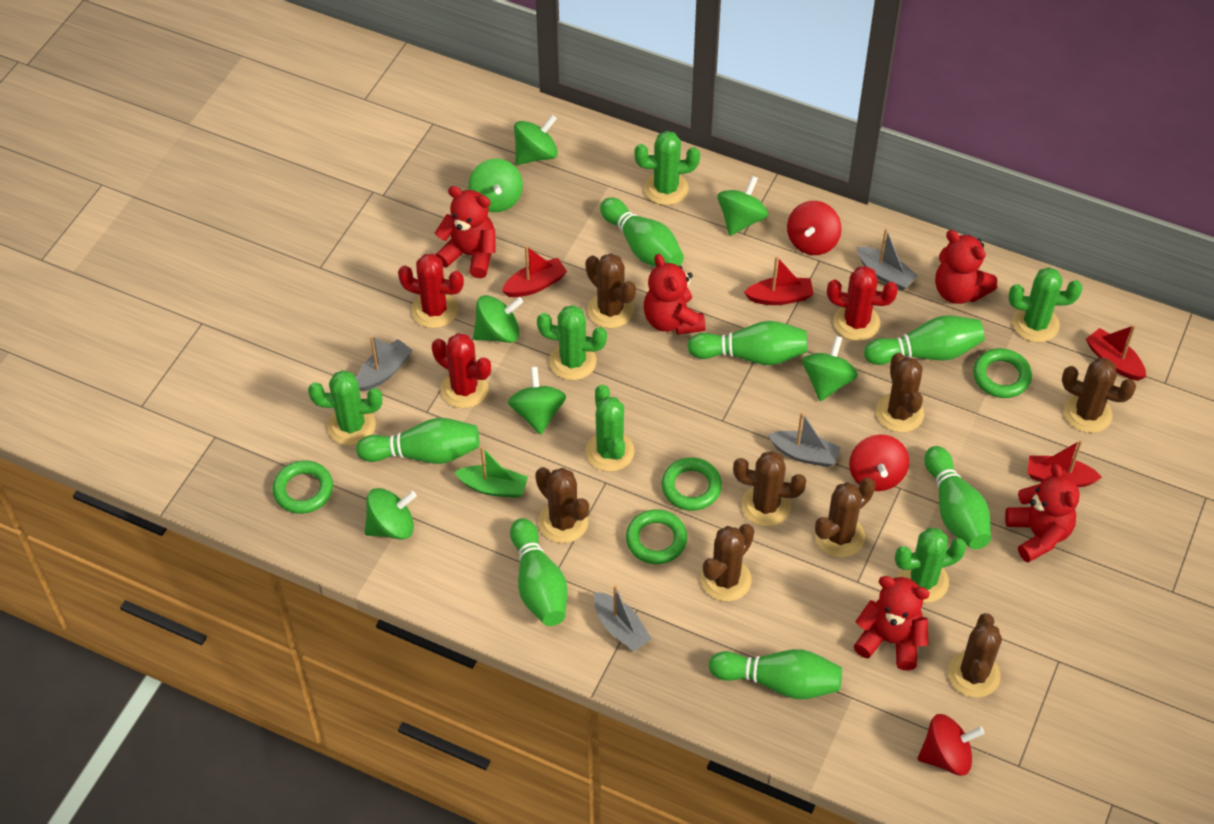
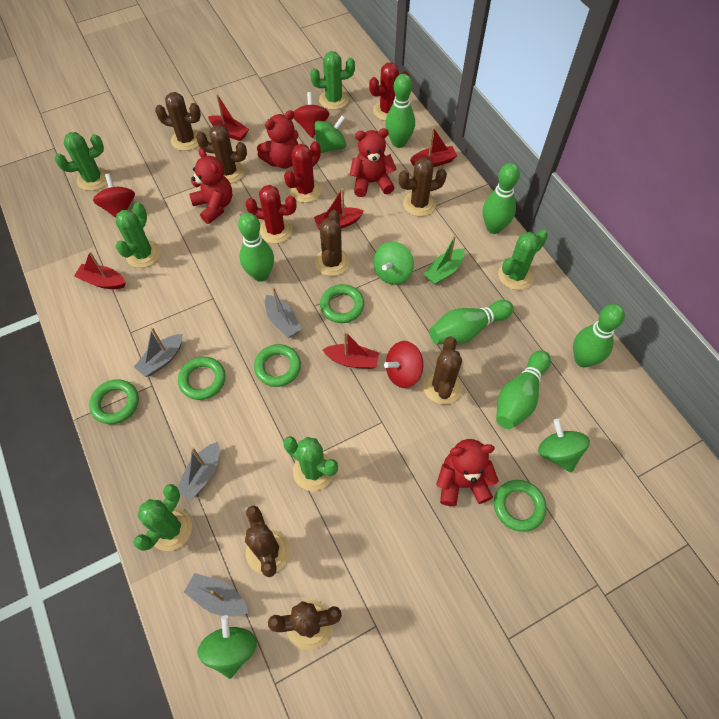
brown cactus: 8 -> 7
green bowling pin: 7 -> 6
green ring: 4 -> 5
green spinning top: 7 -> 4
red boat: 4 -> 5
red teddy bear: 5 -> 4

